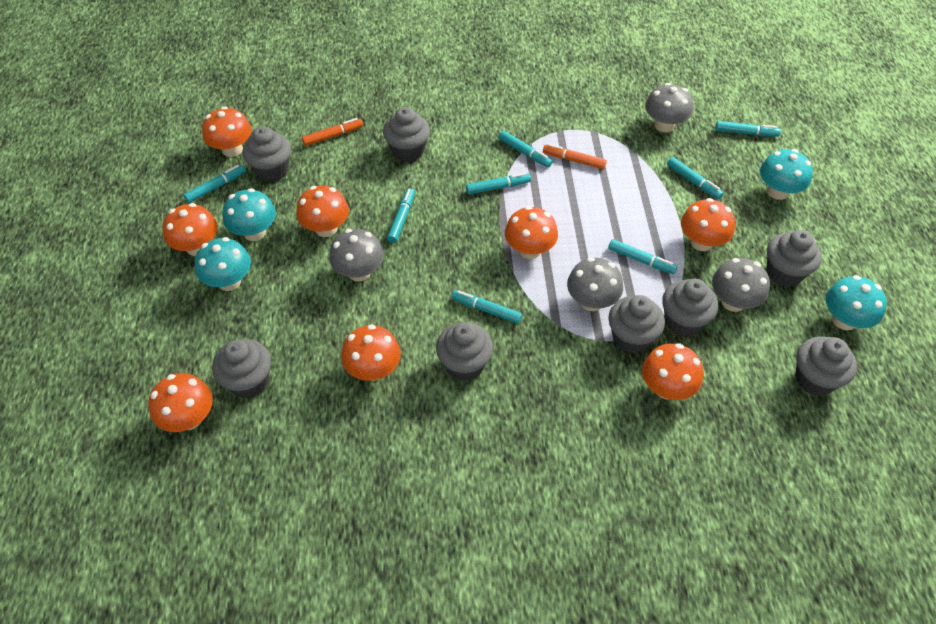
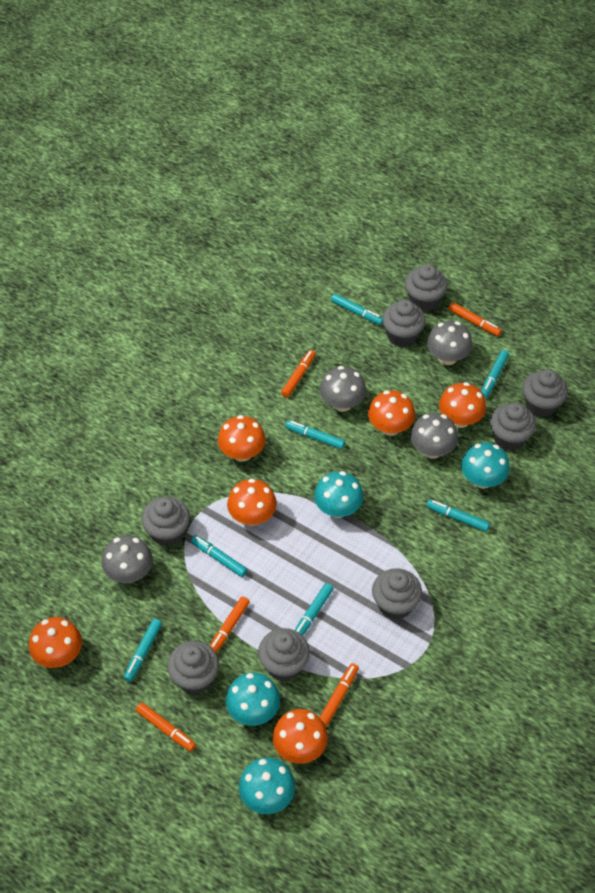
orange marker: 2 -> 5
orange mushroom: 8 -> 6
turquoise marker: 8 -> 7

